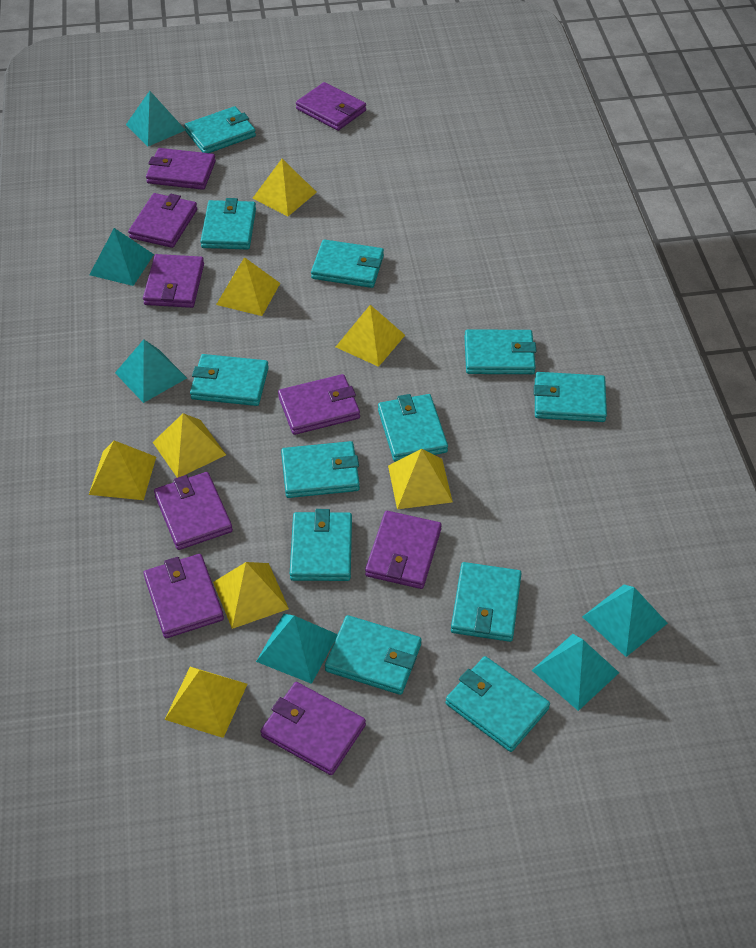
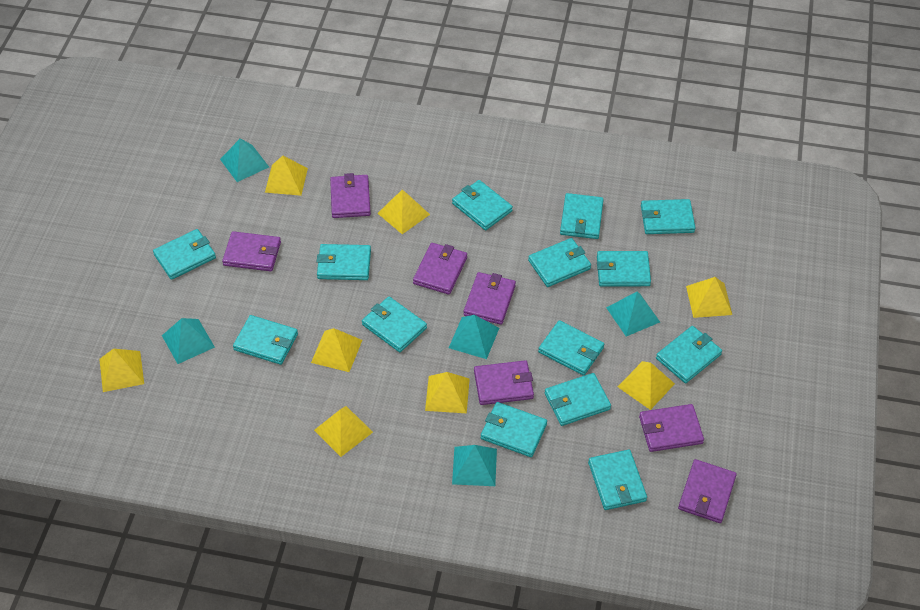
purple wallet: 9 -> 7
turquoise pyramid: 6 -> 5
turquoise wallet: 12 -> 14

